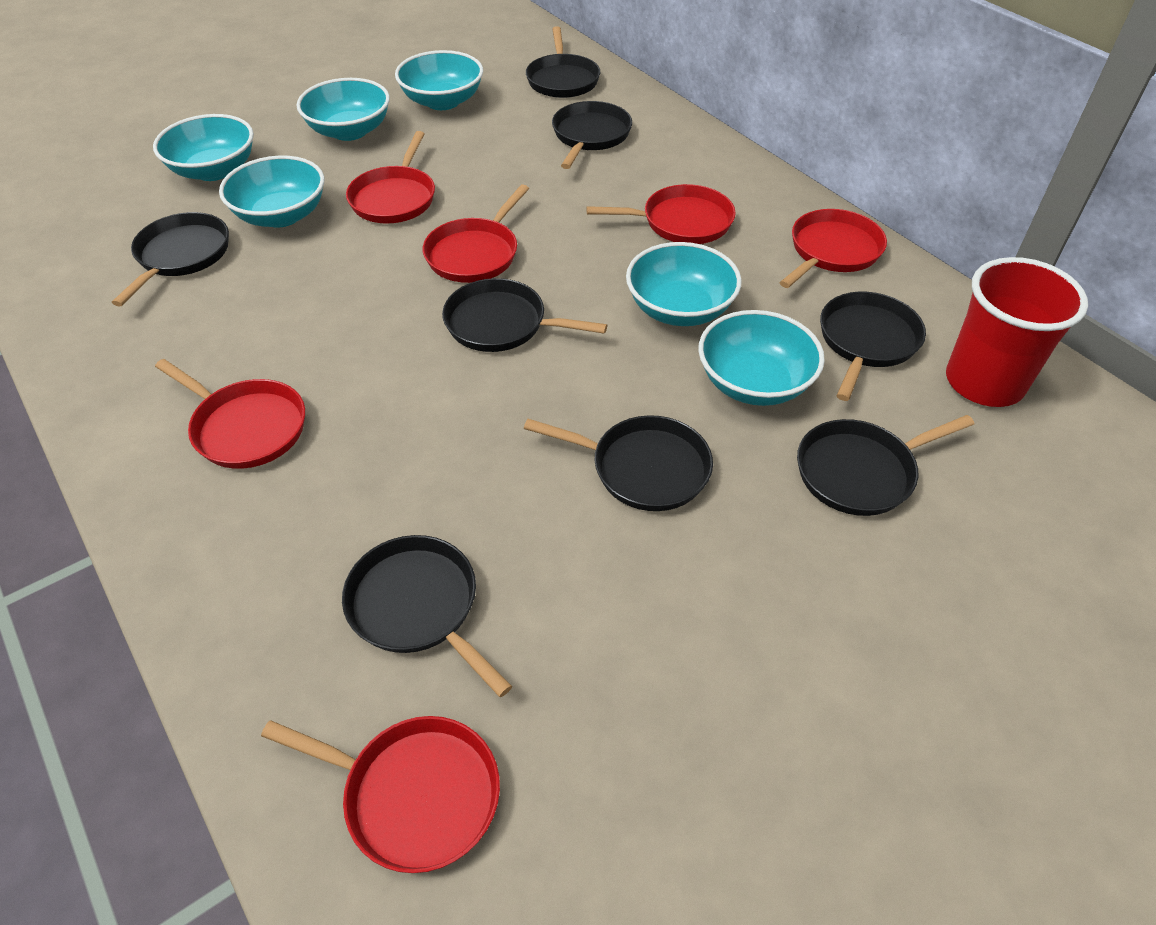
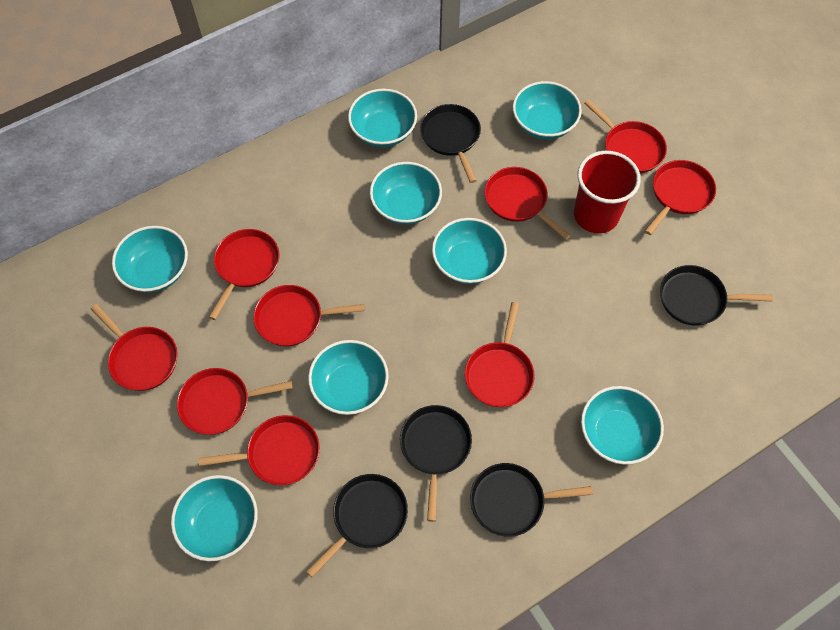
black pan: 8 -> 5
red pan: 6 -> 9
turquoise bowl: 6 -> 8

